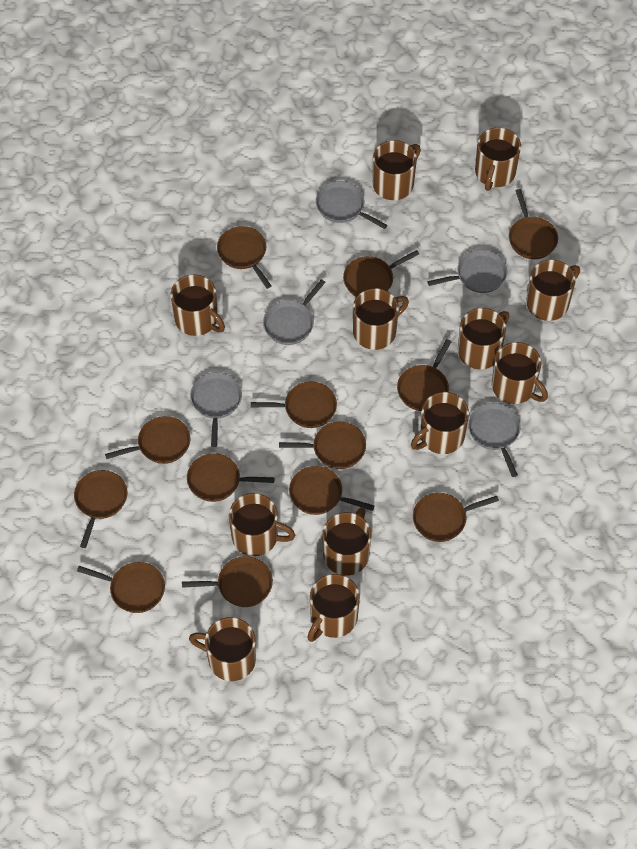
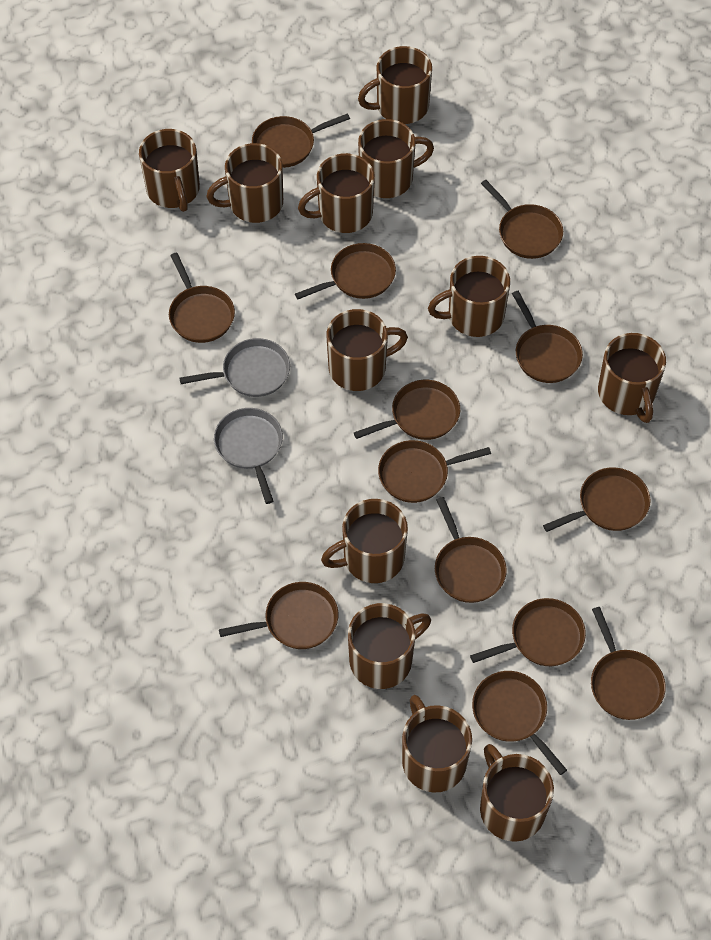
grey pan: 5 -> 2

